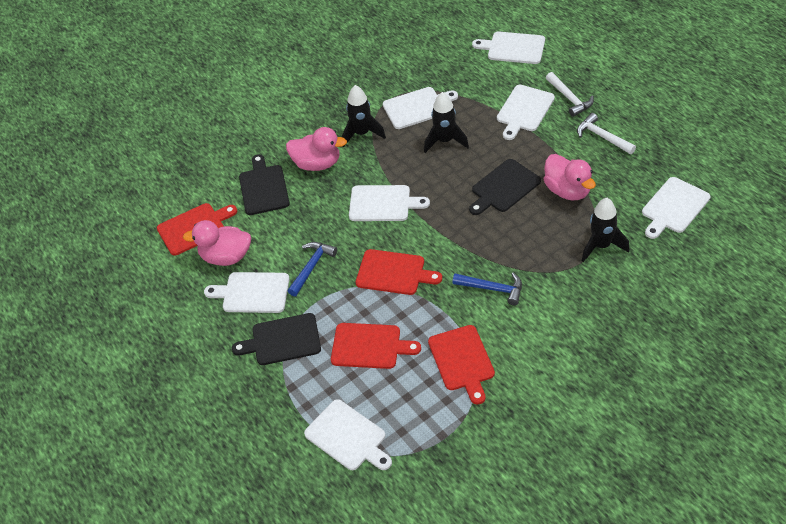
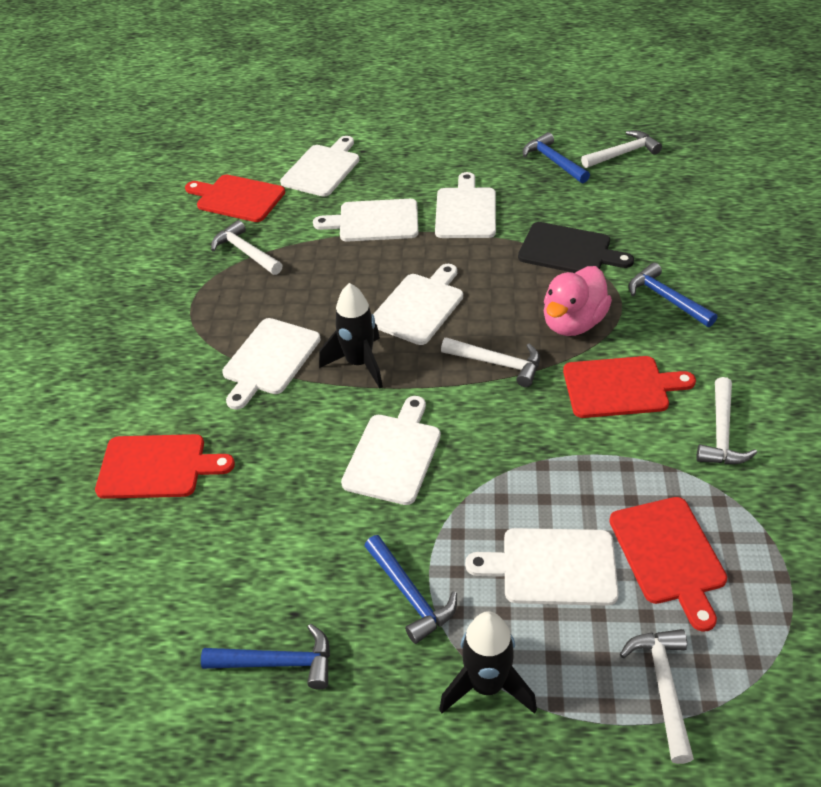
black cutting board: 3 -> 1
black rocket: 3 -> 2
blue hammer: 2 -> 4
pink duck: 3 -> 1
white hammer: 2 -> 5

